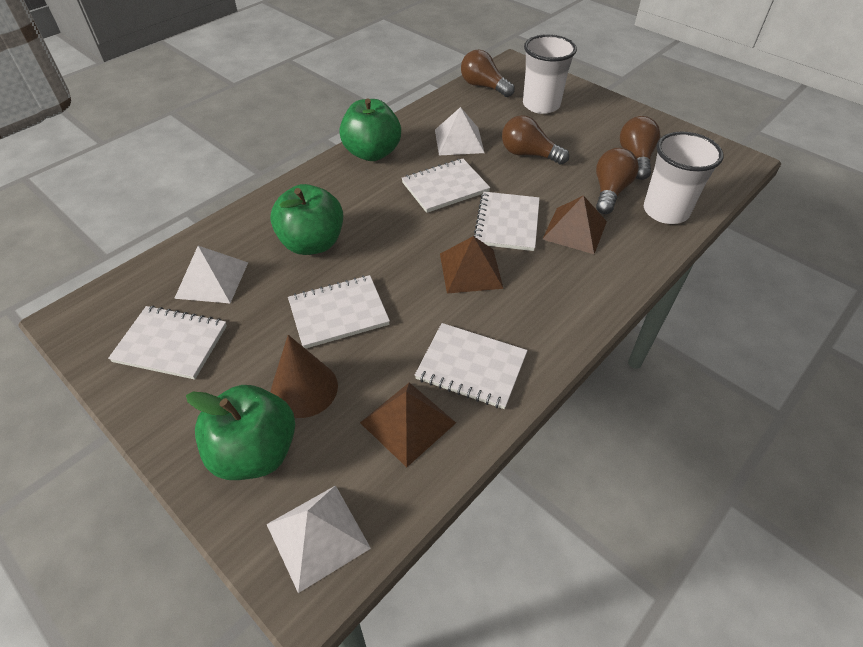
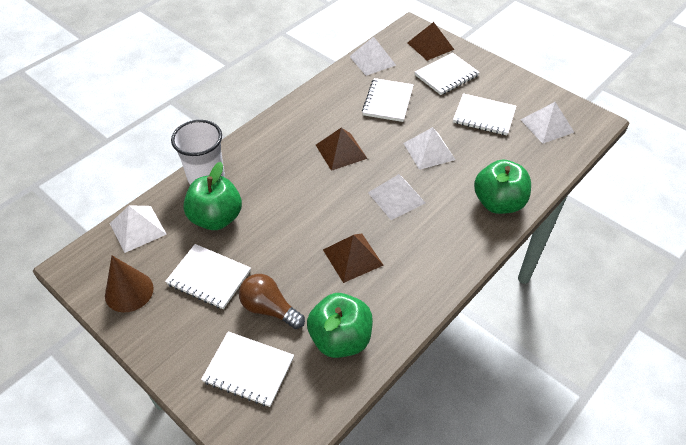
brown light bulb: 4 -> 1
white cup: 2 -> 1
white pyramid: 3 -> 5

